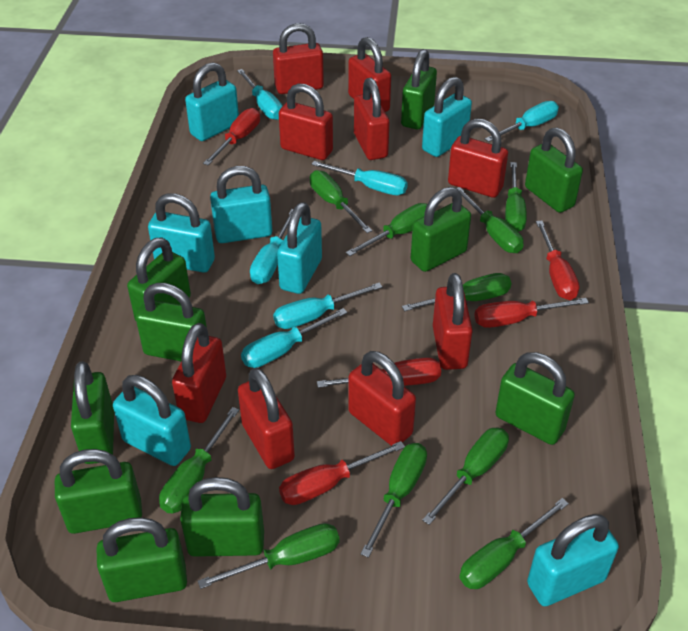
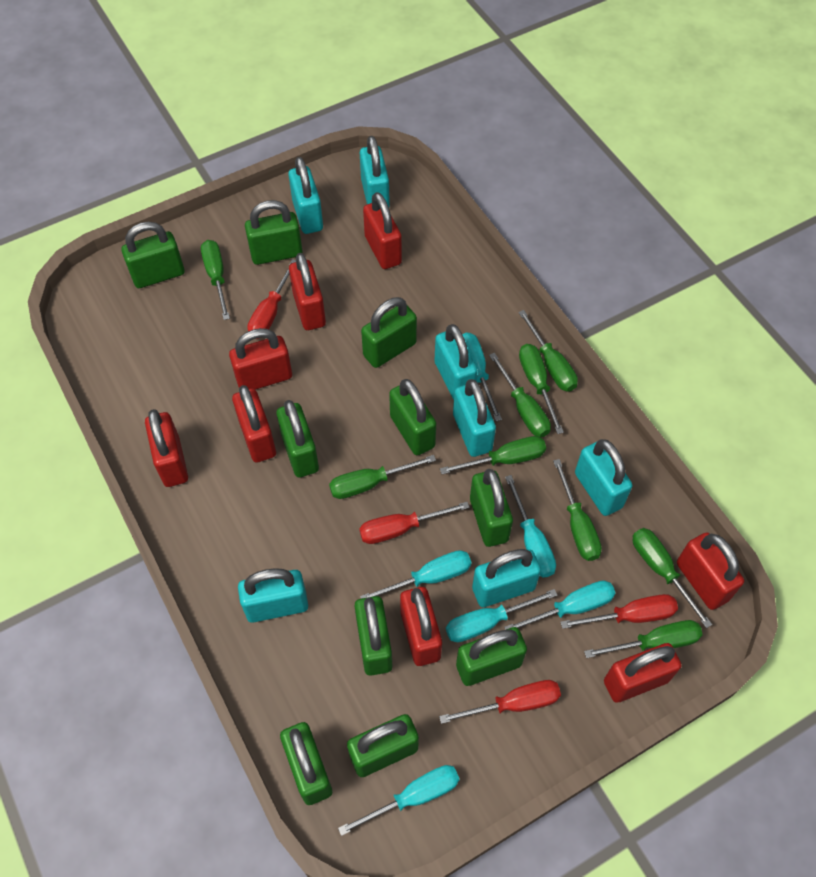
green screwdriver: 10 -> 9
red padlock: 9 -> 8
red screwdriver: 5 -> 4

